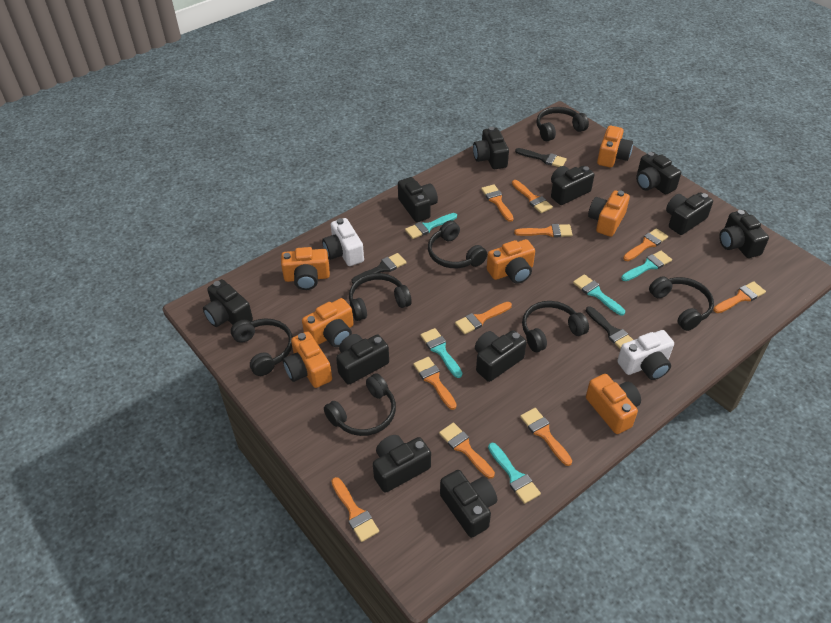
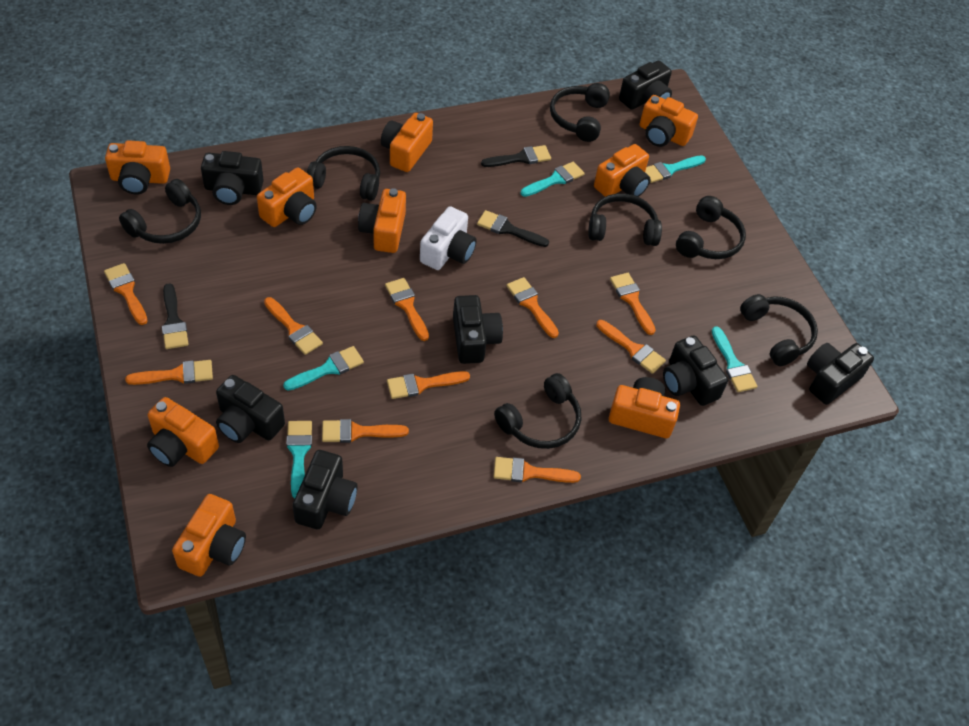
black camera: 11 -> 7
orange camera: 7 -> 9
white camera: 2 -> 1

